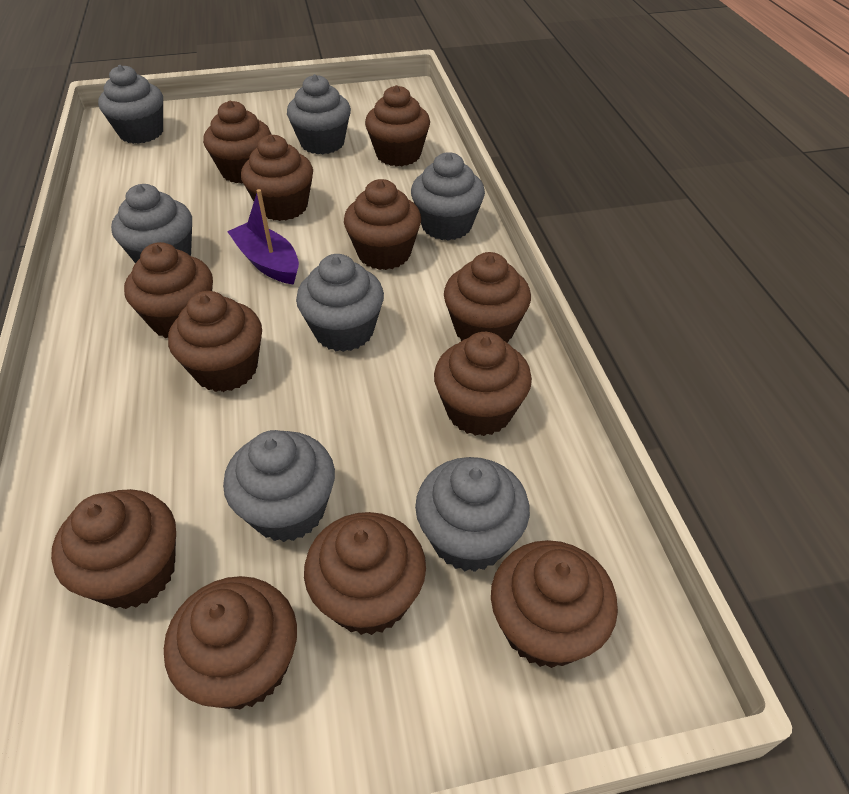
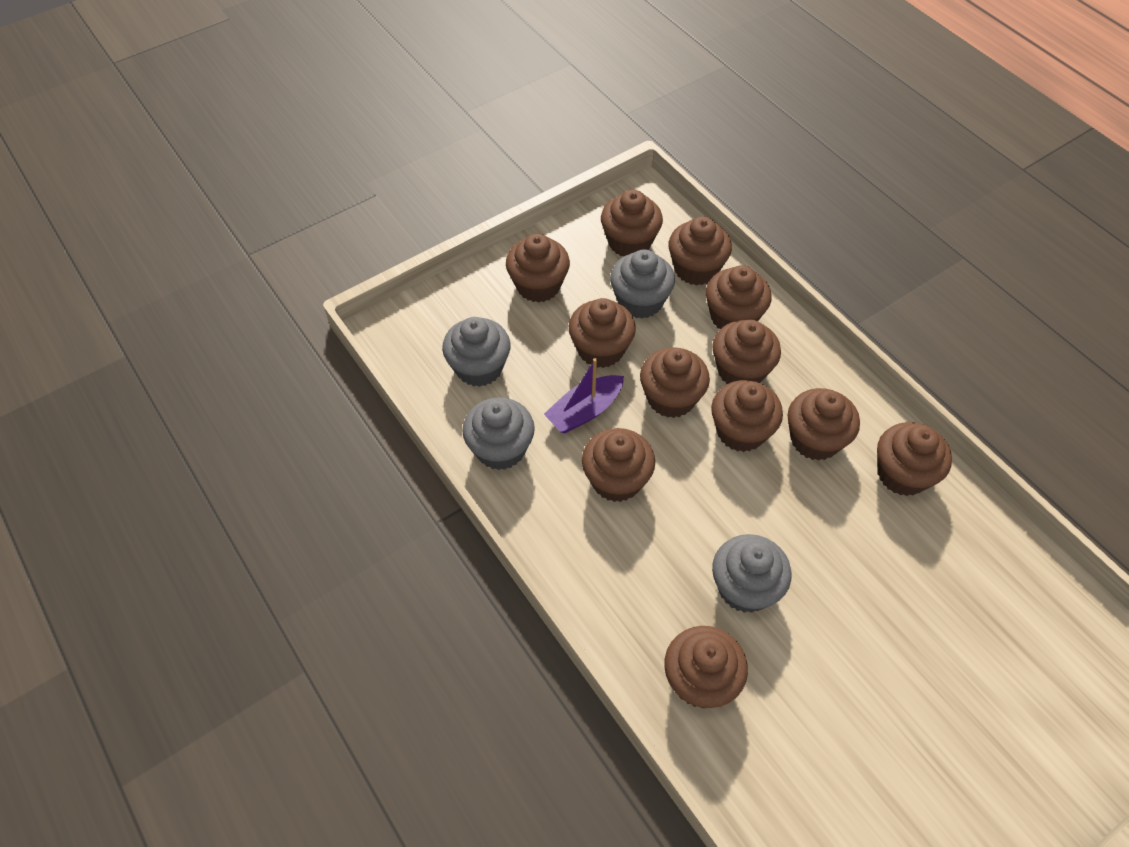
grey cupcake: 7 -> 4

